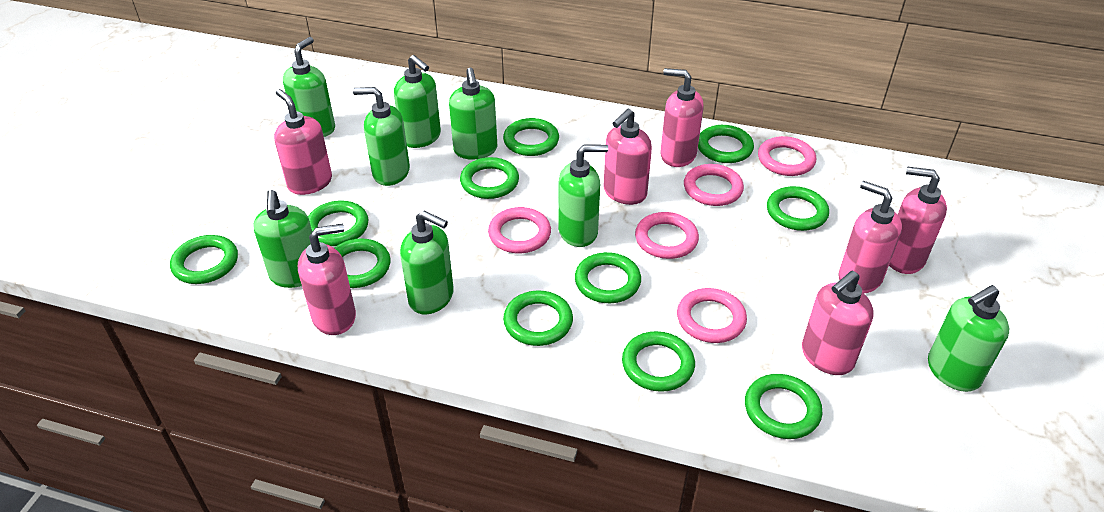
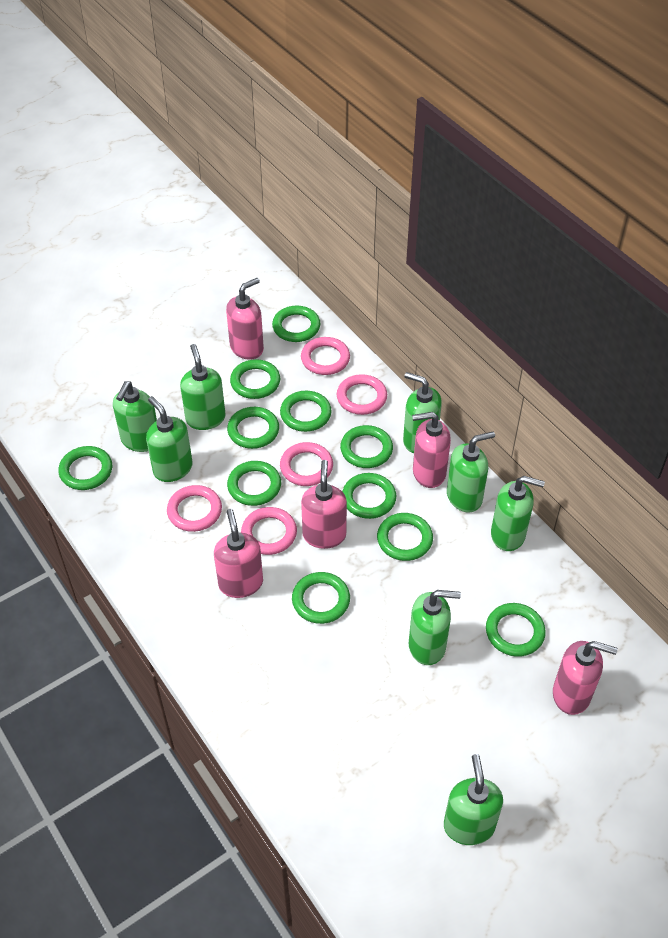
pink soap dispenser: 7 -> 5

